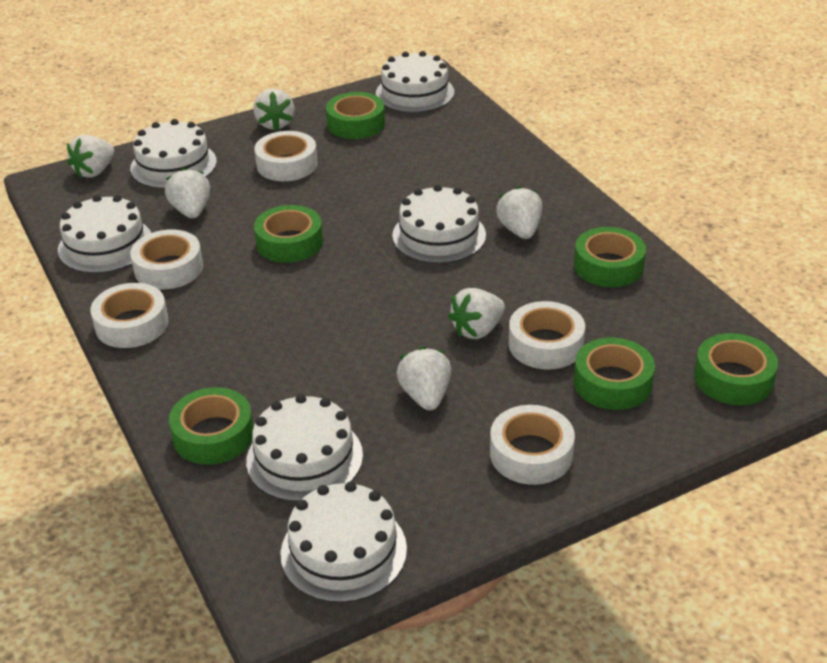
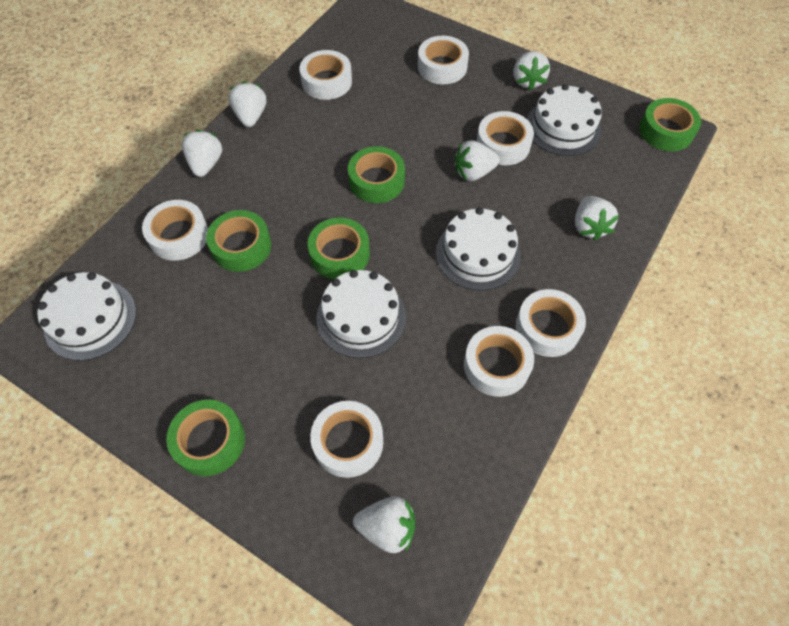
green tape: 6 -> 5
white cake: 6 -> 4
white tape: 5 -> 7

